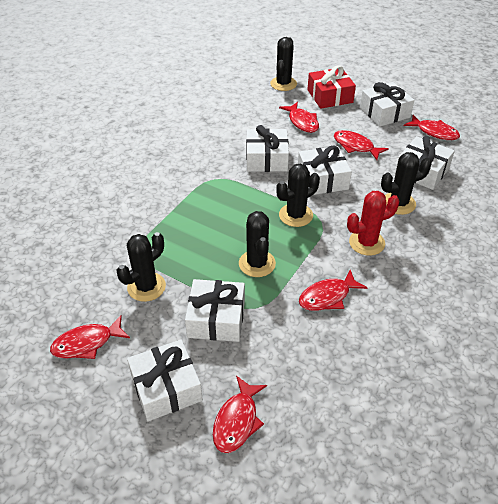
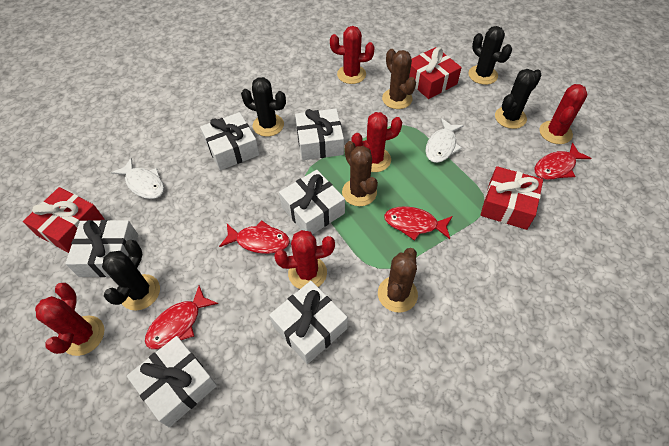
black cactus: 5 -> 4
brown cactus: 0 -> 3
red cactus: 1 -> 5
red fish: 6 -> 4
red gift: 1 -> 3
white fish: 0 -> 2

